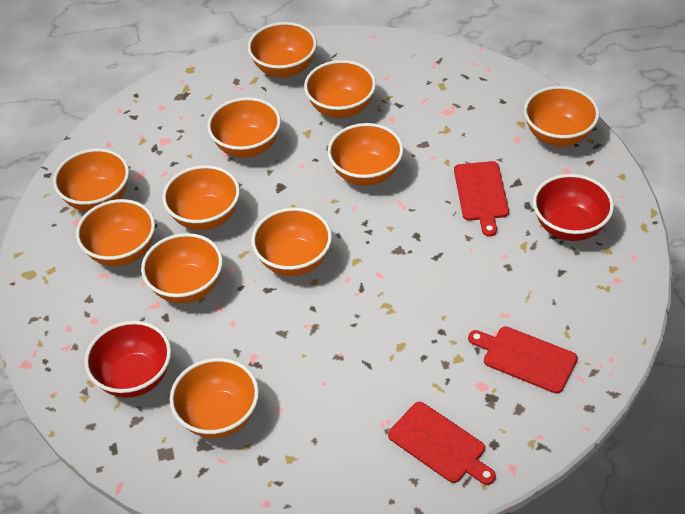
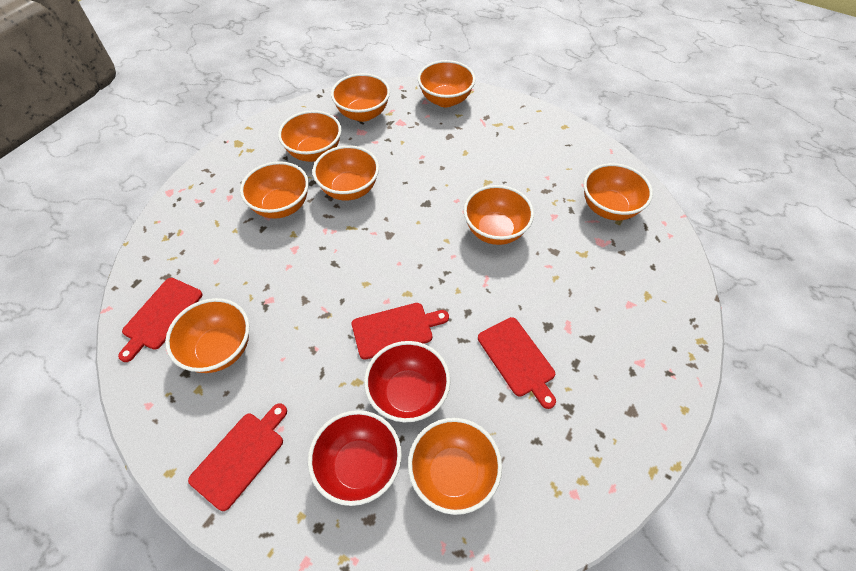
orange bowl: 11 -> 9
red cutting board: 3 -> 4

